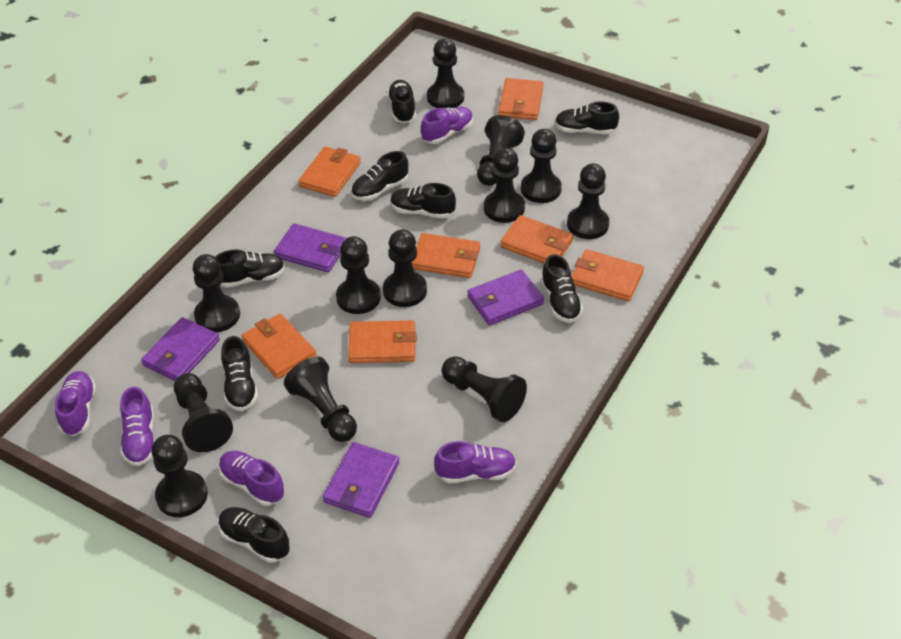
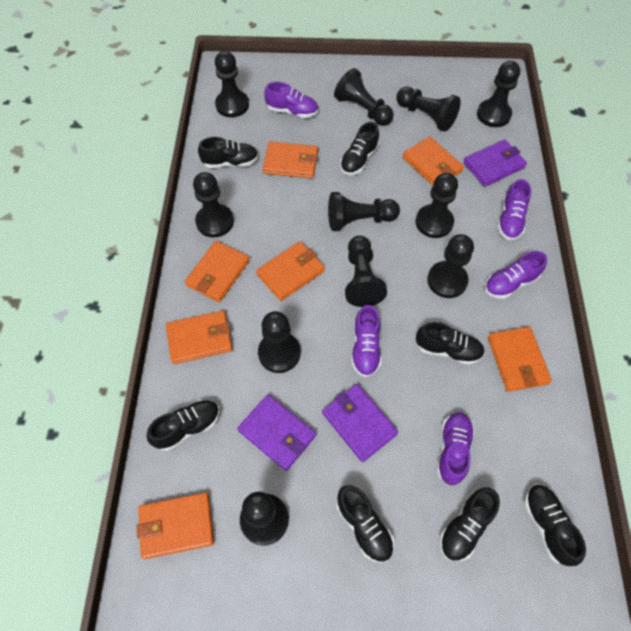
black pawn: 12 -> 11
black shoe: 8 -> 7
purple wallet: 4 -> 3

